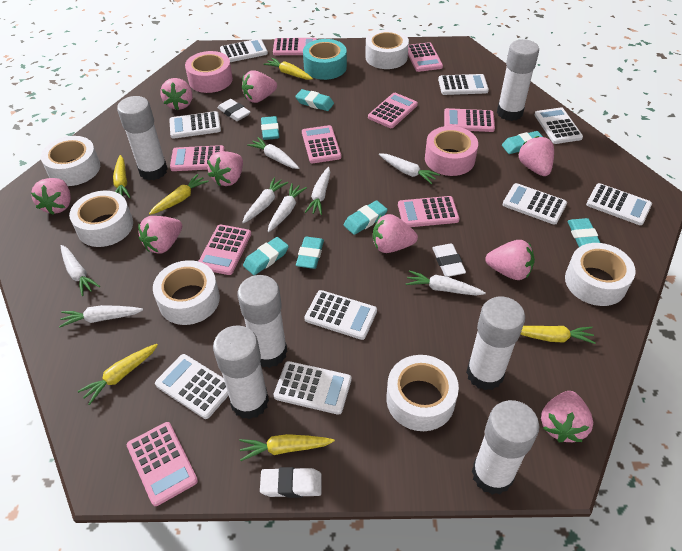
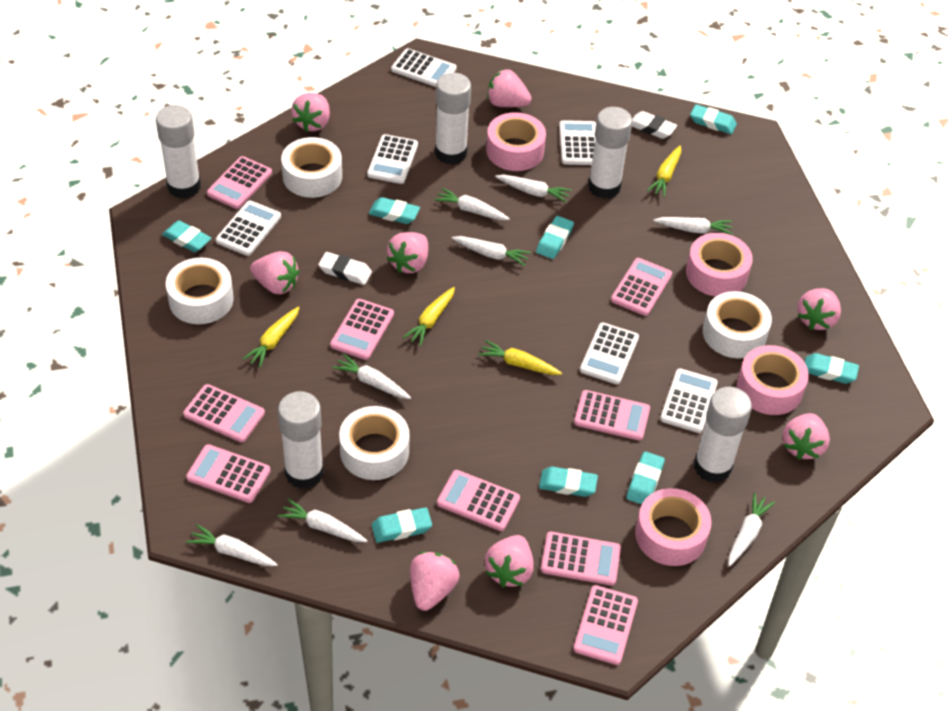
pink strawberry: 9 -> 8
pink tape: 2 -> 4
turquoise eraser: 7 -> 8
turquoise tape: 1 -> 0
white calculator: 9 -> 6
white eraser: 3 -> 2
white glue stick: 6 -> 5
white tape: 6 -> 4
yellow carrot: 6 -> 4

